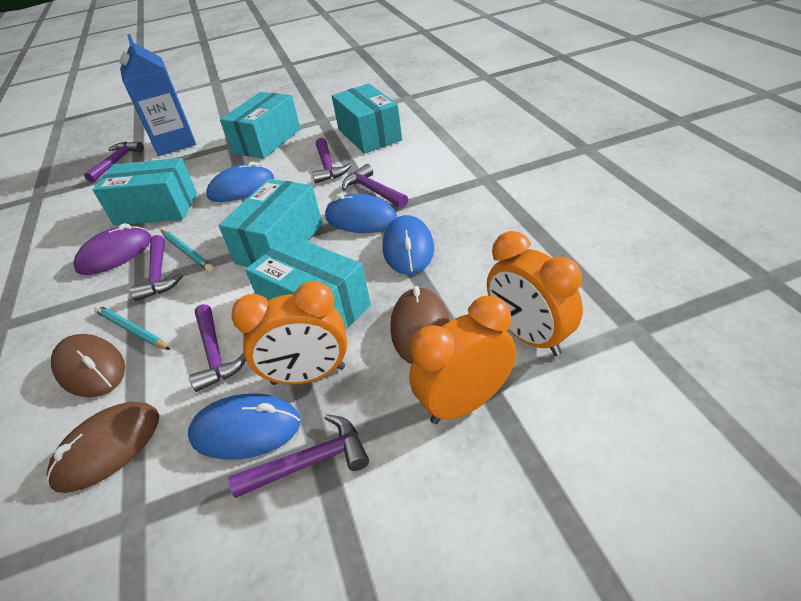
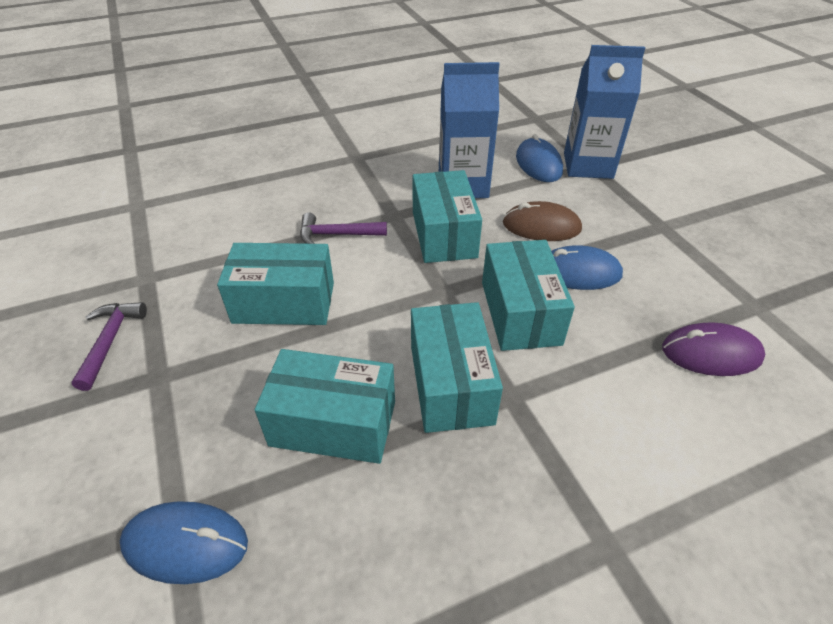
blue carton: 1 -> 2
blue mouse: 4 -> 3
brown mouse: 3 -> 1
orange clock: 3 -> 0
purple hammer: 6 -> 2
turquoise pencil: 2 -> 0

